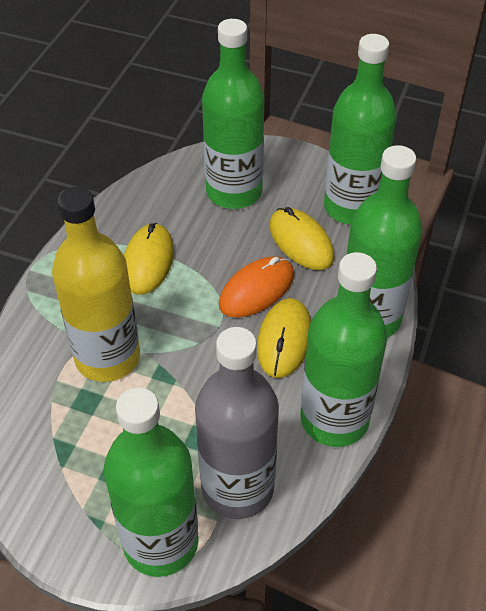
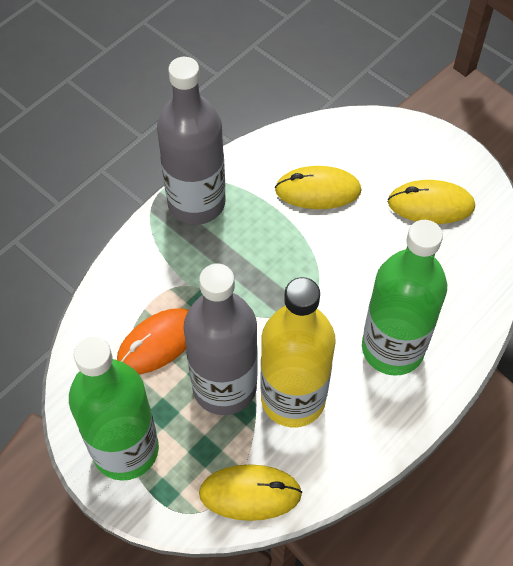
green bottle: 5 -> 2
grey bottle: 1 -> 2

